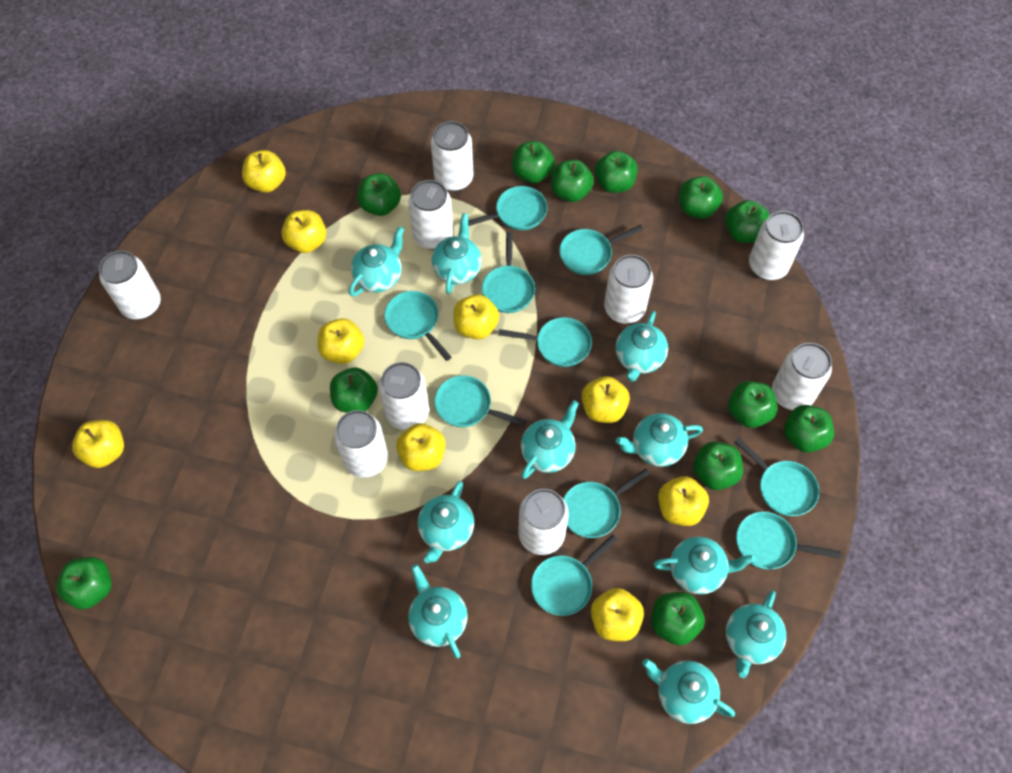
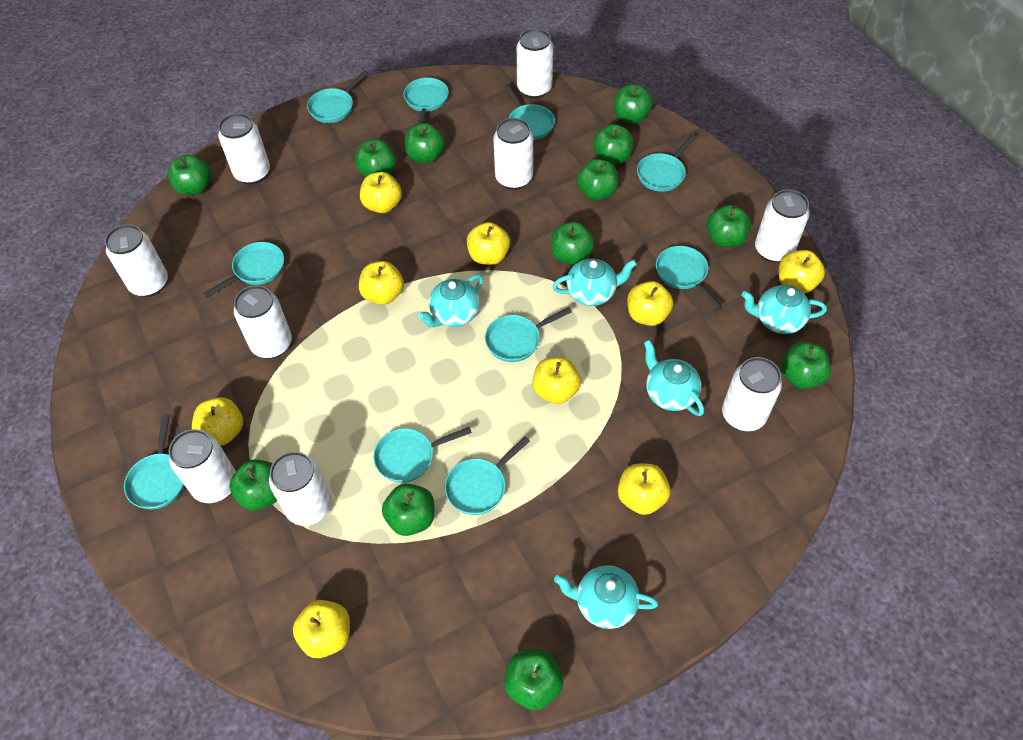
turquoise teapot: 10 -> 5

